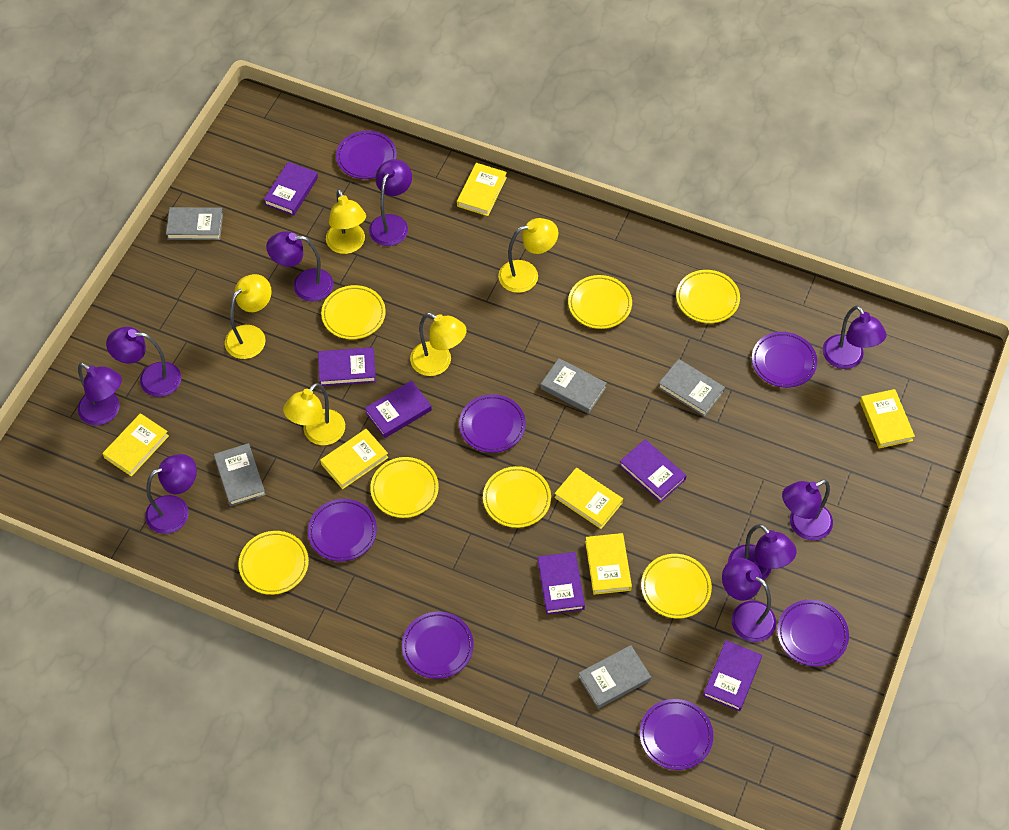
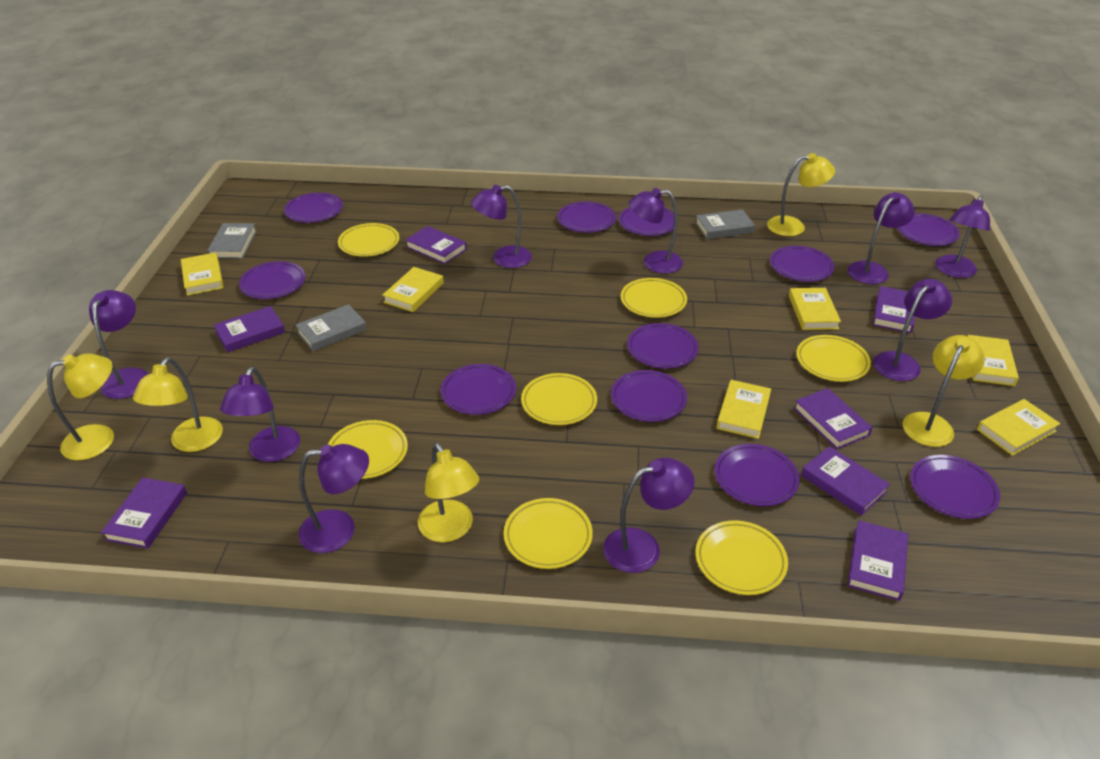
grey book: 5 -> 3
purple book: 6 -> 7
purple plate: 7 -> 11

